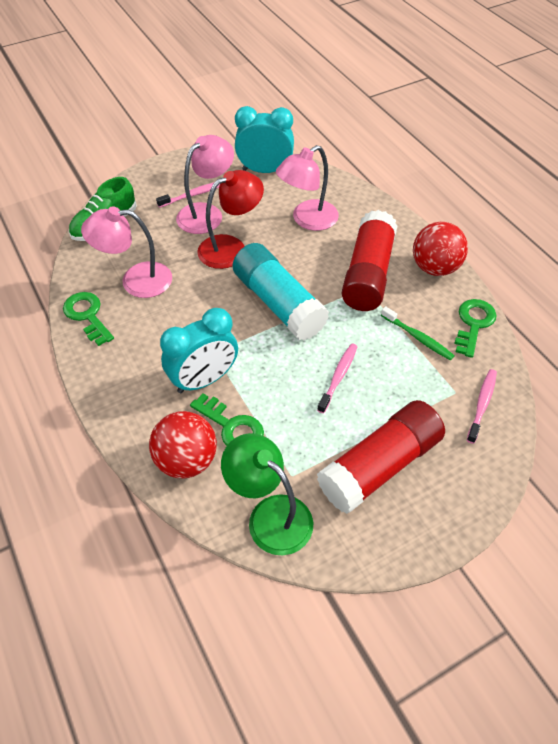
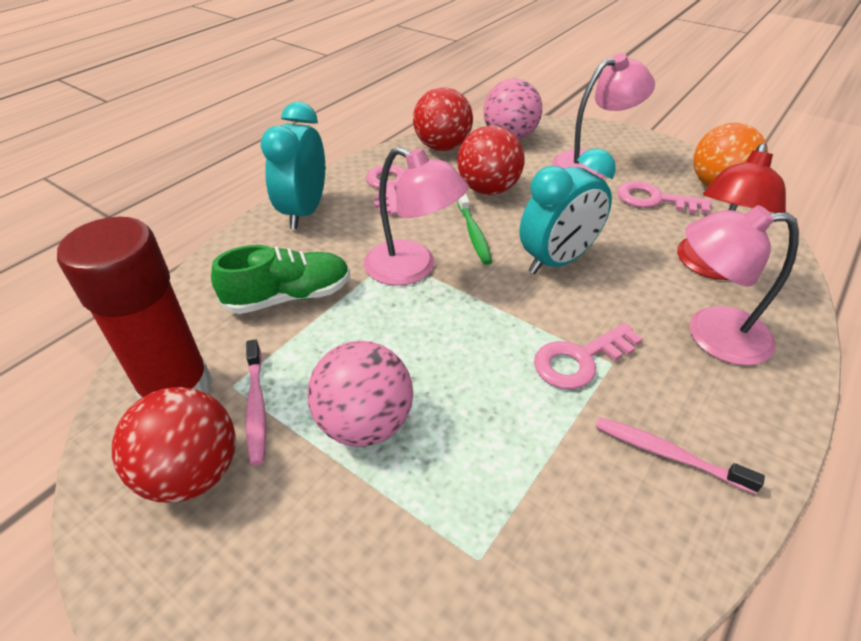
green key: 3 -> 0
green lamp: 1 -> 0
orange ball: 0 -> 1
pink ball: 0 -> 2
pink key: 0 -> 3
pink toothbrush: 3 -> 2
red ball: 2 -> 3
red glue stick: 2 -> 1
turquoise glue stick: 1 -> 0

